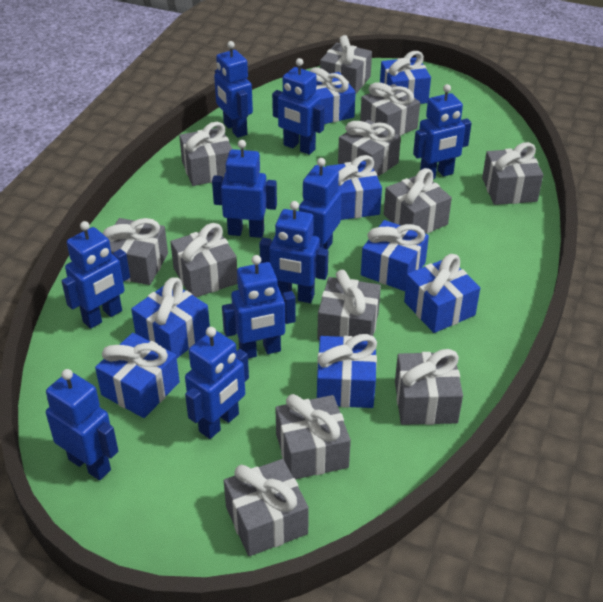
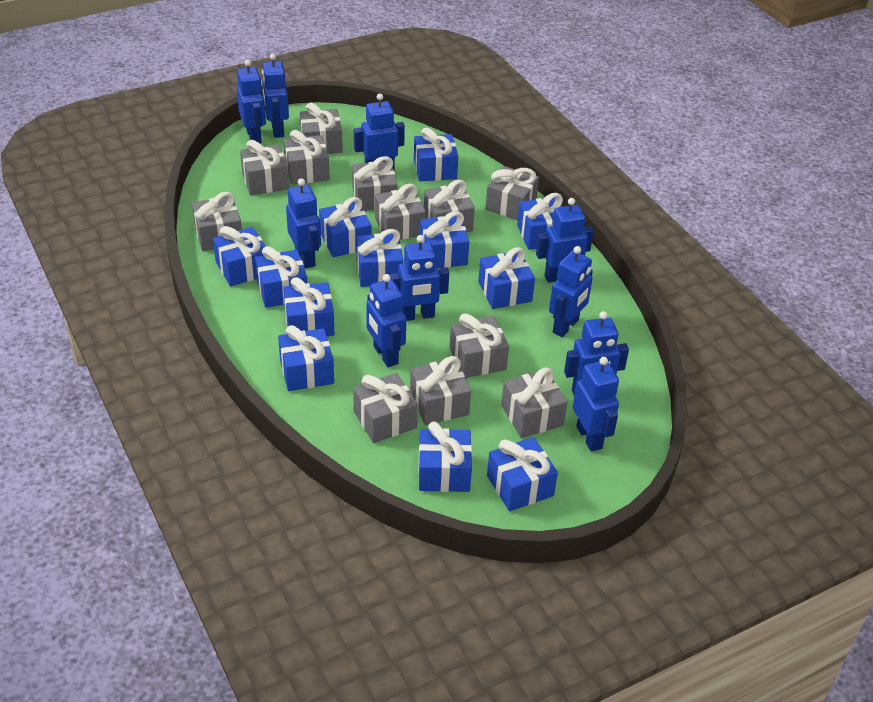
blue gift: 8 -> 12

